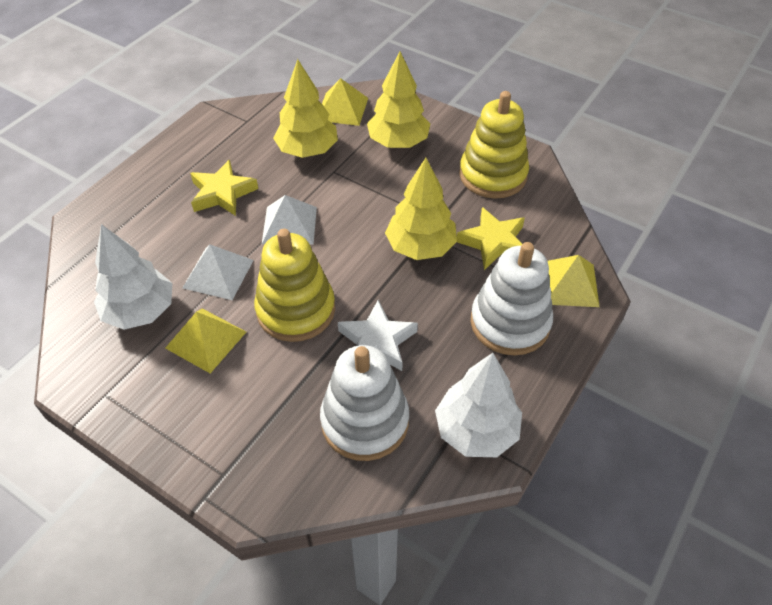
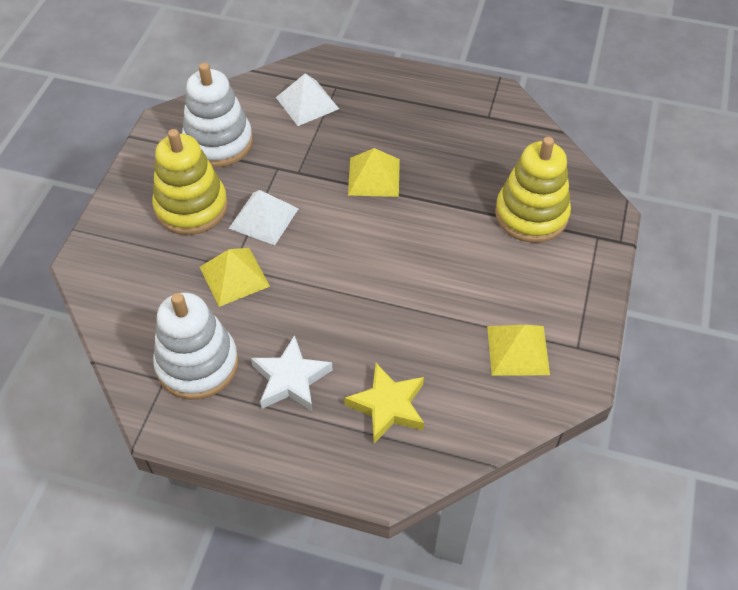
white tree: 2 -> 0
yellow star: 2 -> 1
yellow tree: 3 -> 0

